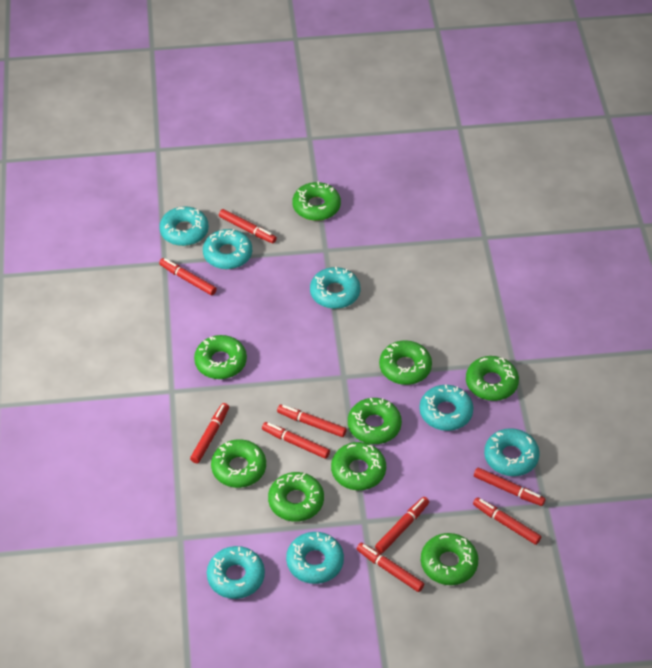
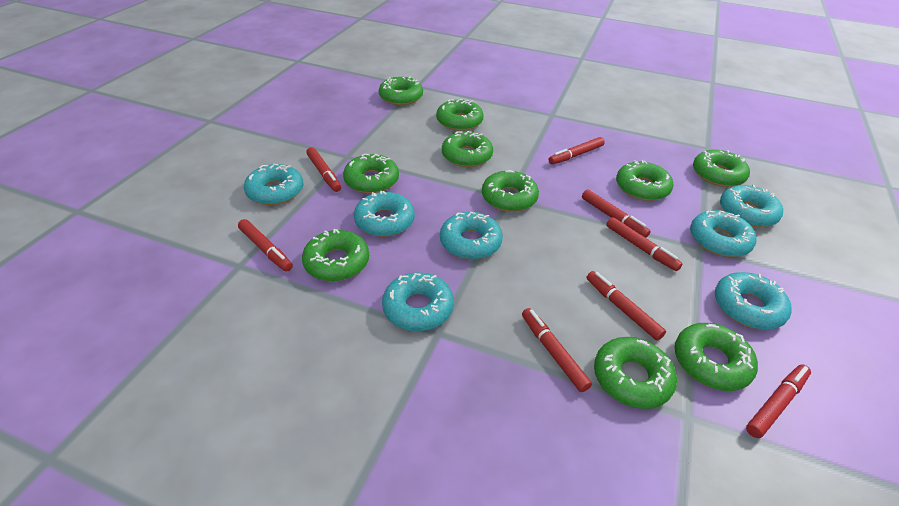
green donut: 9 -> 10
red marker: 9 -> 8

